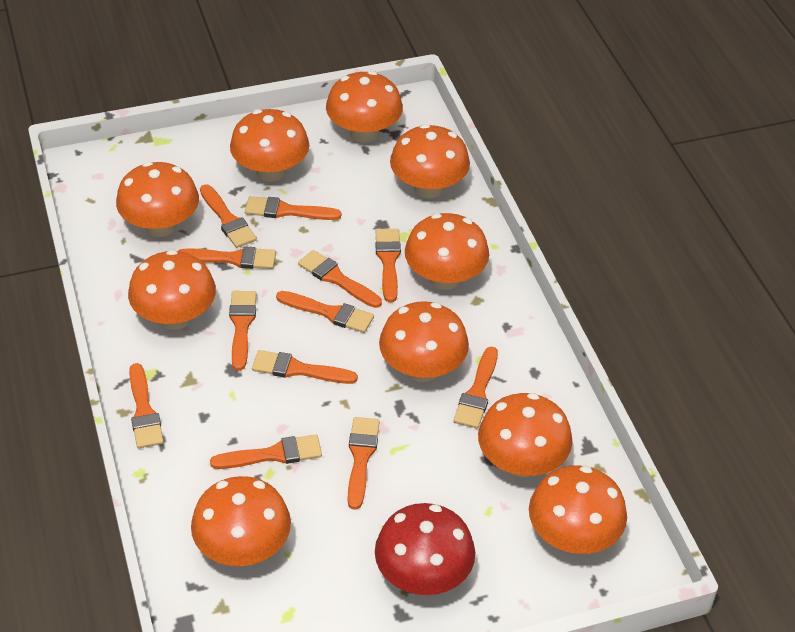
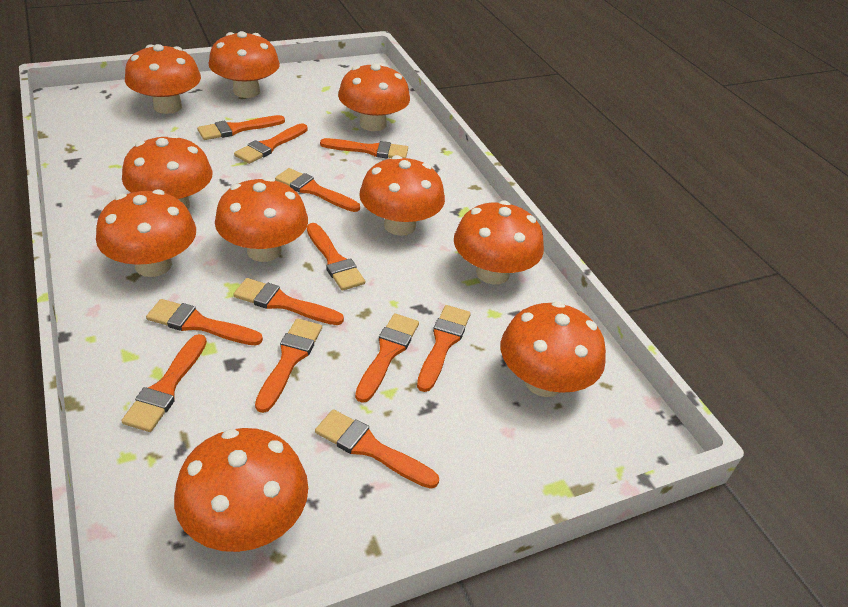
red mushroom: 1 -> 0

